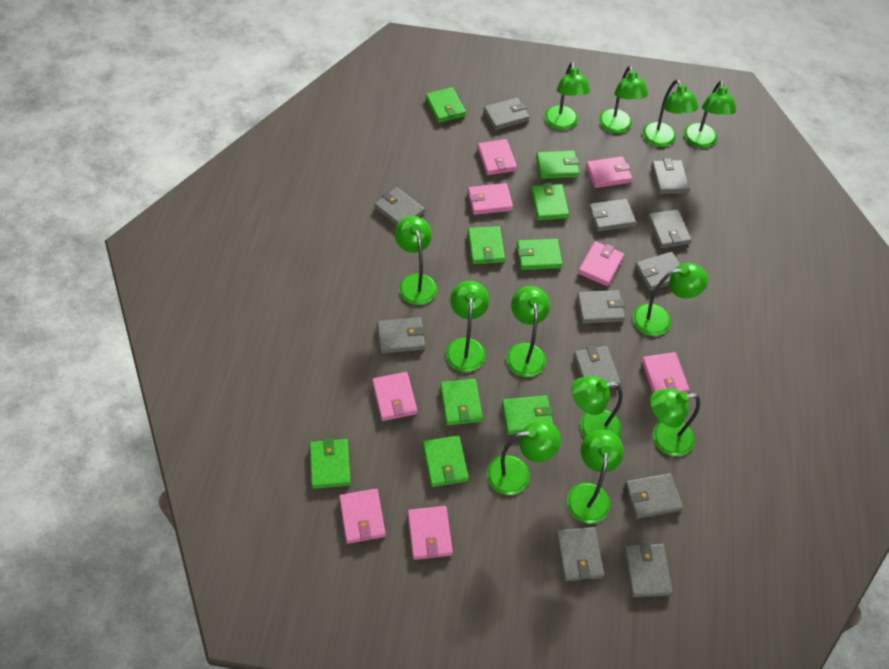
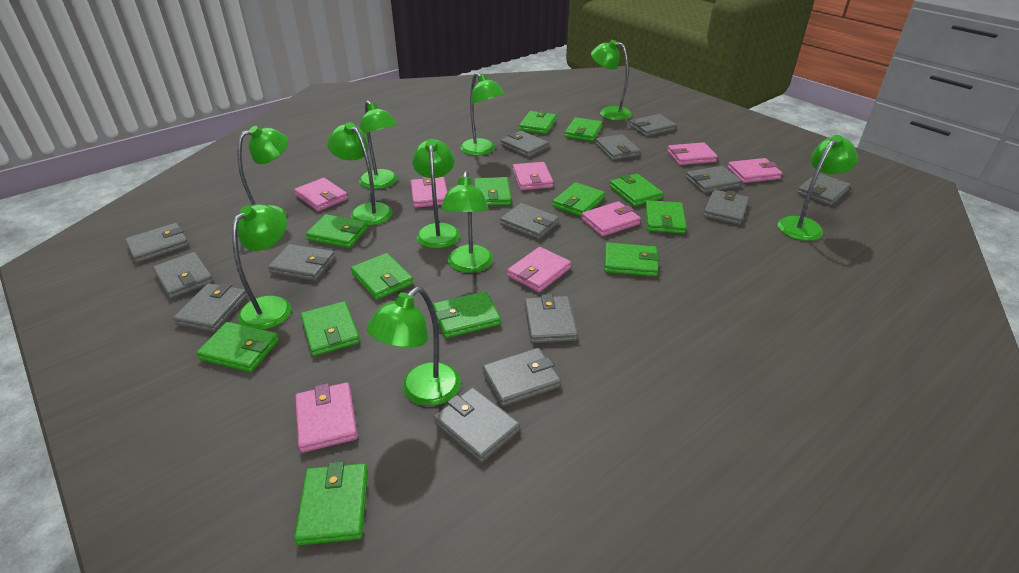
green lamp: 12 -> 10
green wallet: 9 -> 13
grey wallet: 12 -> 14

